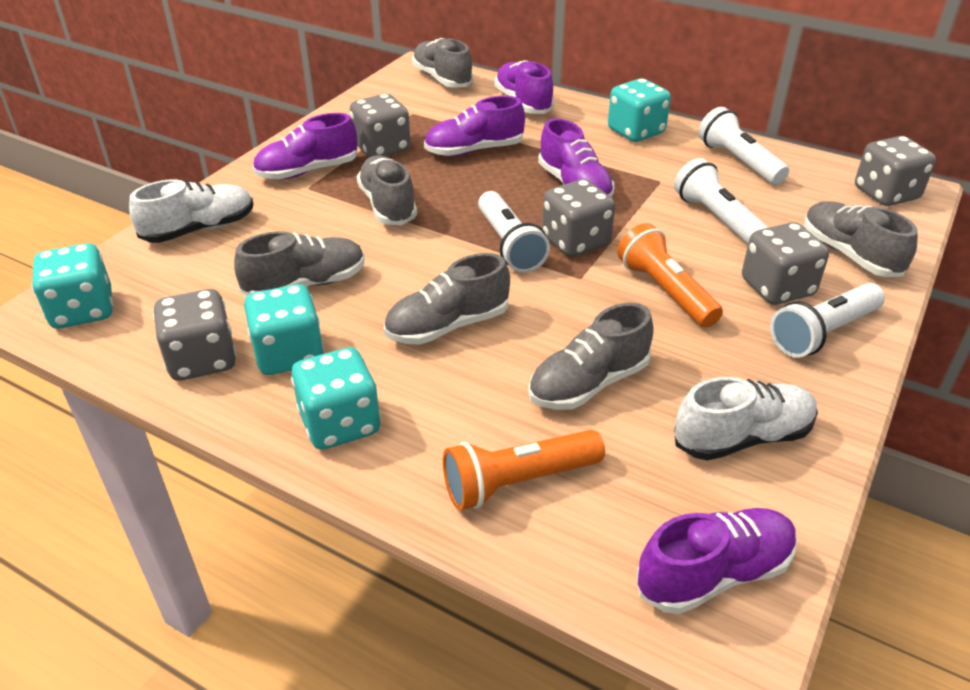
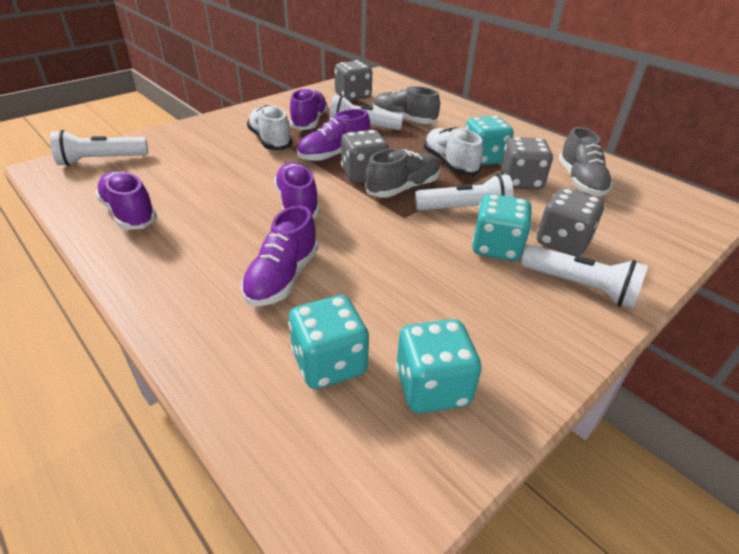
grey dice: 5 -> 4
grey shoe: 6 -> 3
orange flashlight: 2 -> 0

